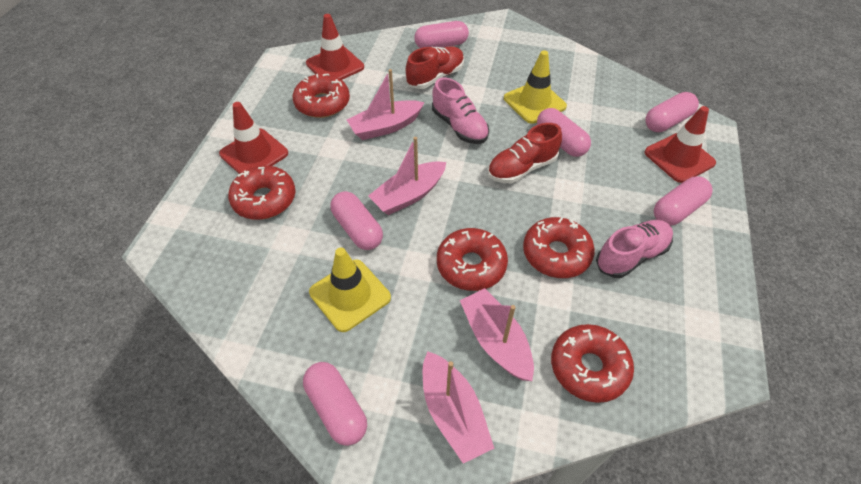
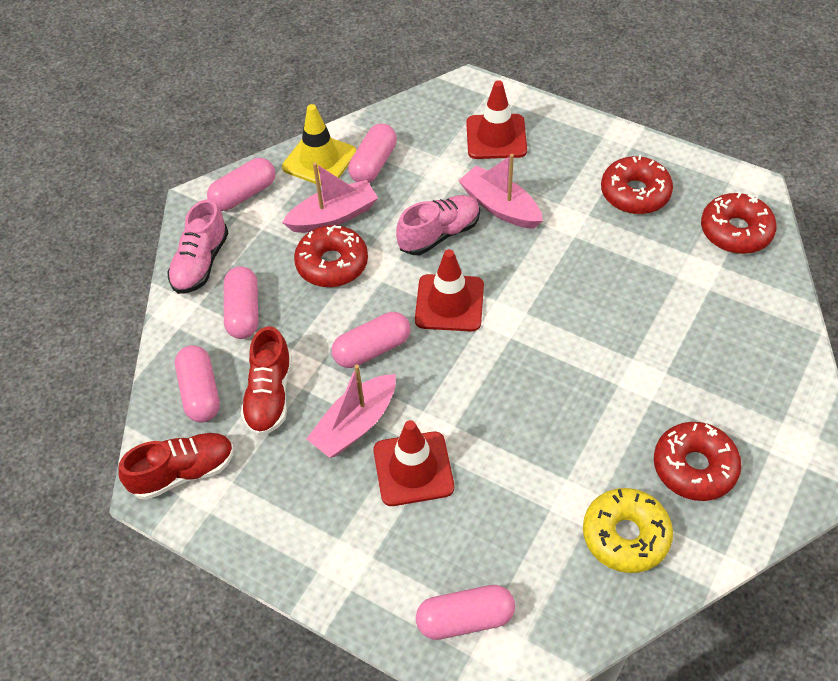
pink boat: 4 -> 3
red donut: 5 -> 4
yellow donut: 0 -> 1
yellow traffic cone: 2 -> 1

